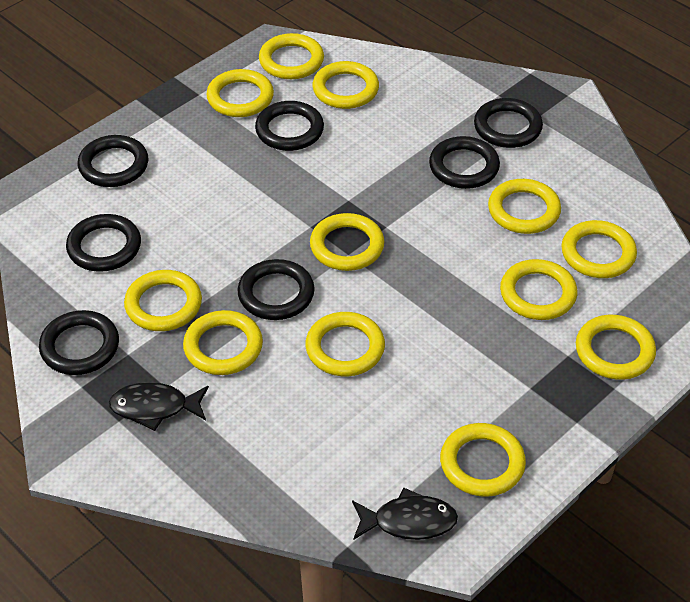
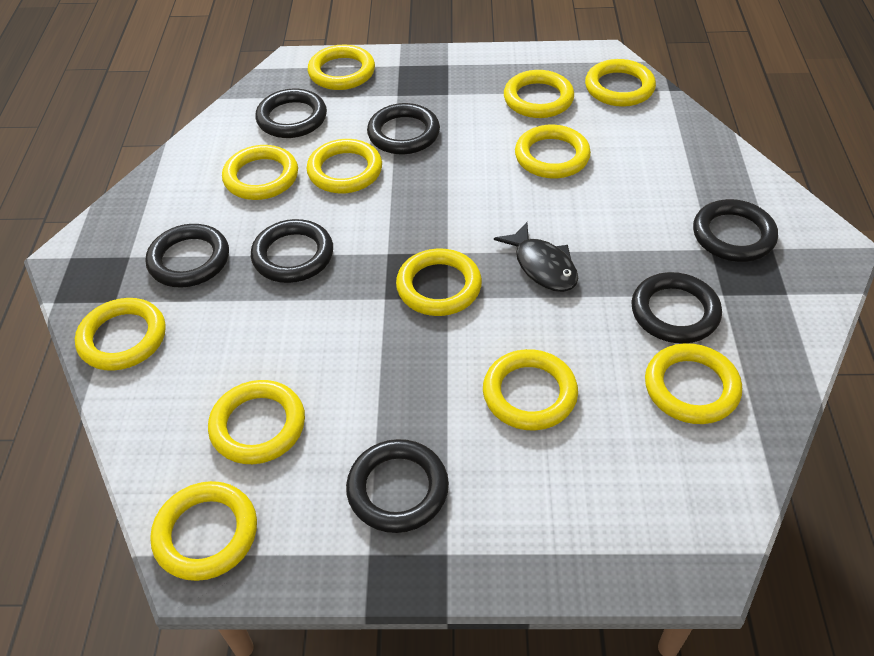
black fish: 2 -> 1

